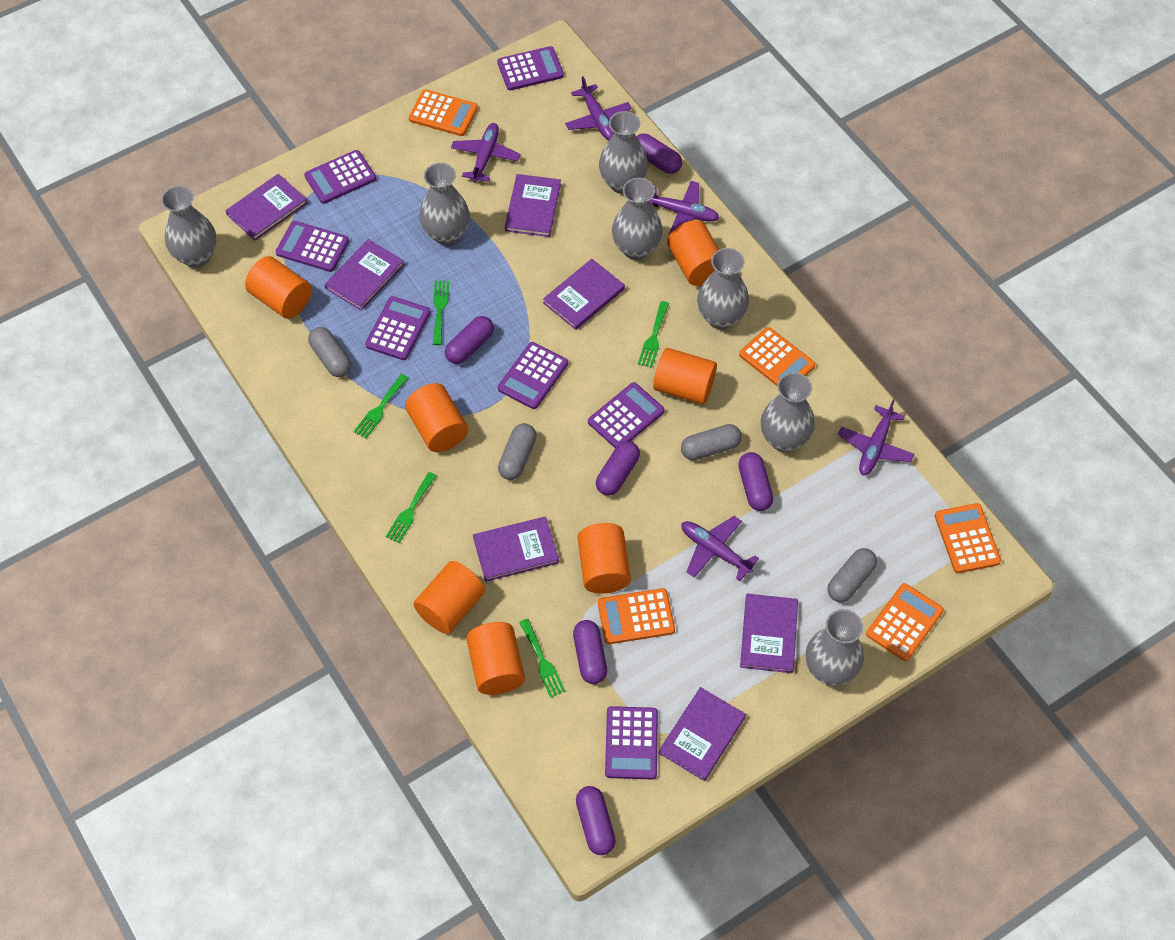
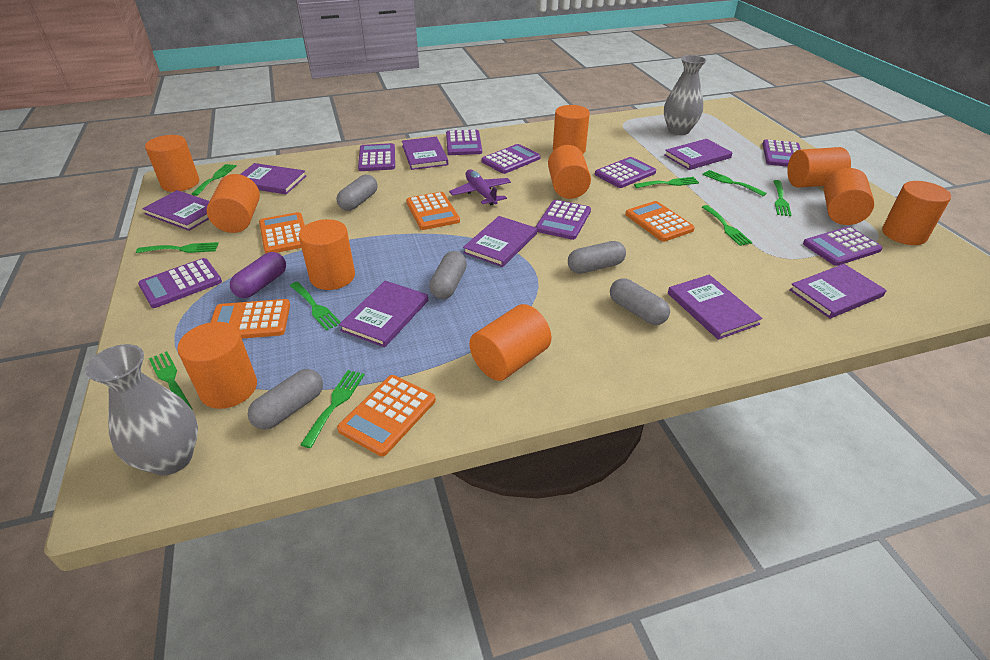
green fork: 5 -> 9
grey capsule: 4 -> 5
grey vase: 7 -> 2
orange cylinder: 7 -> 10
purple book: 7 -> 8
purple calculator: 7 -> 8
purple capsule: 6 -> 1
purple plane: 5 -> 1

